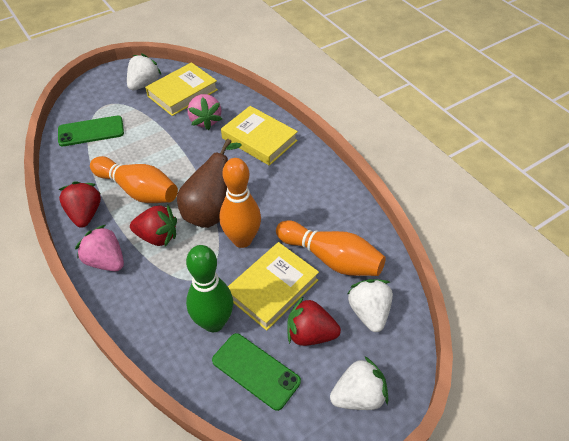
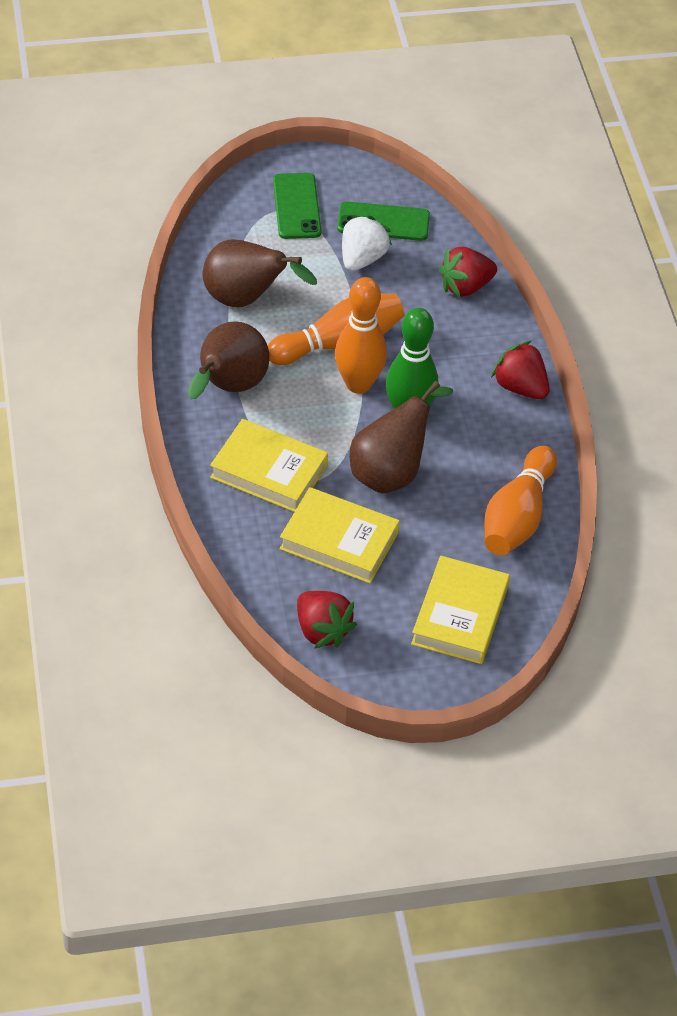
brown pear: 1 -> 3
pink strawberry: 2 -> 0
white strawberry: 3 -> 1

